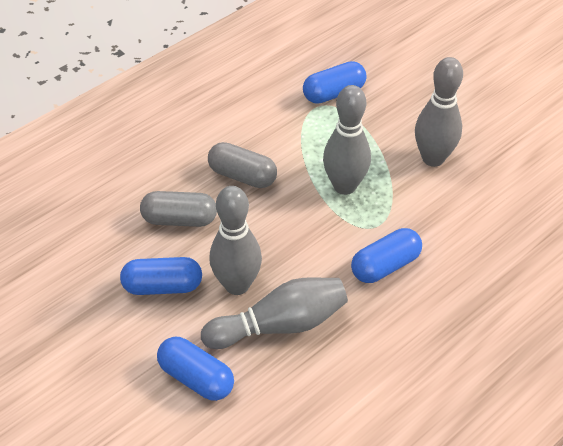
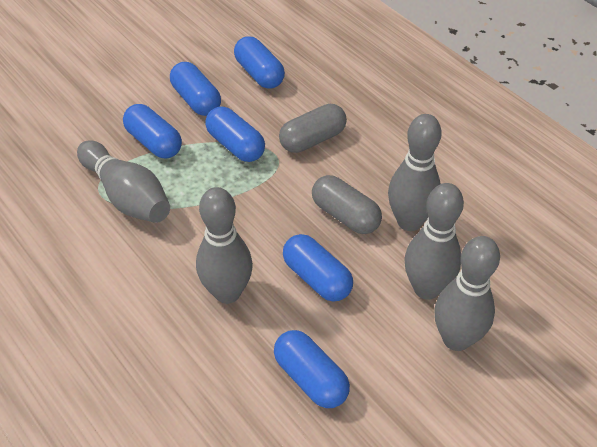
blue capsule: 4 -> 6
grey bowling pin: 4 -> 5

